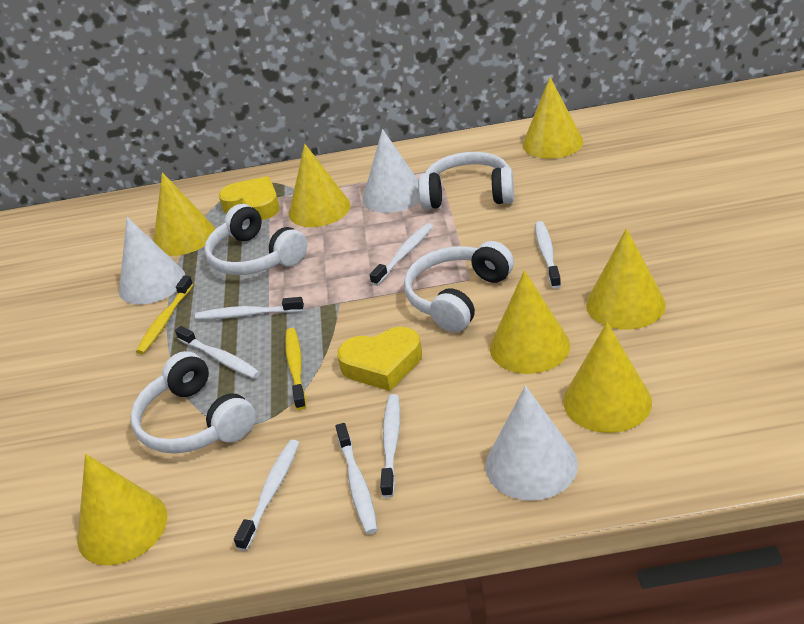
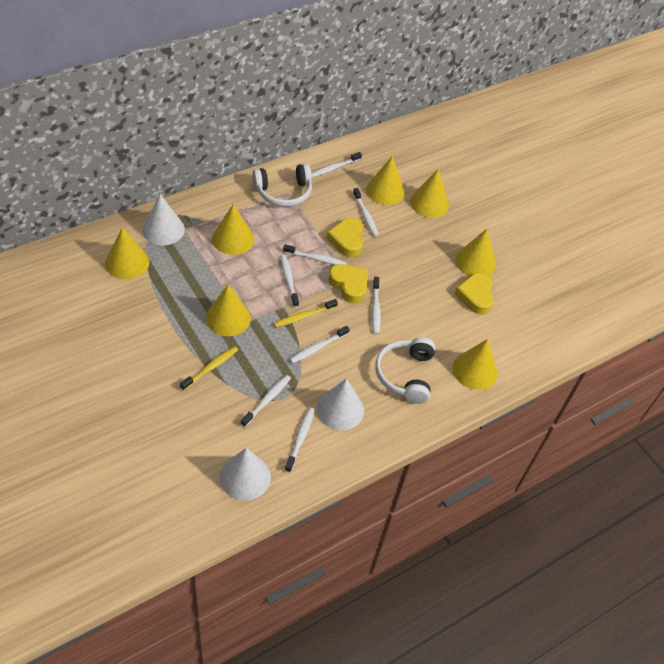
white headphones: 4 -> 2
white toothbrush: 7 -> 8
yellow heart: 2 -> 3

